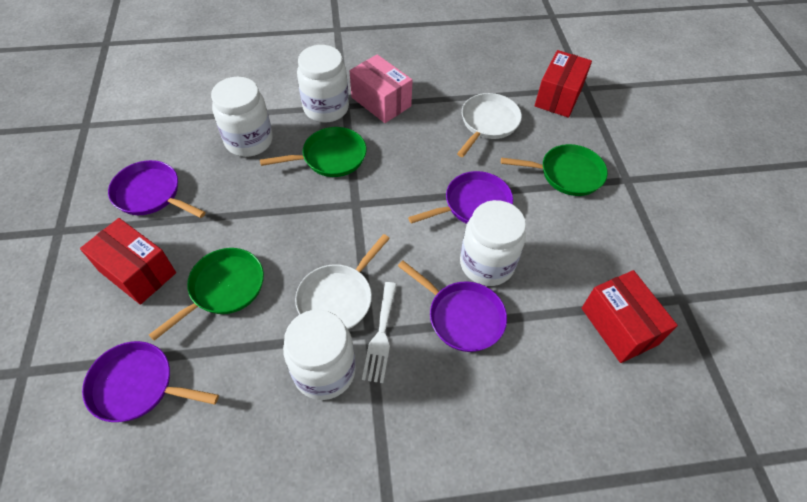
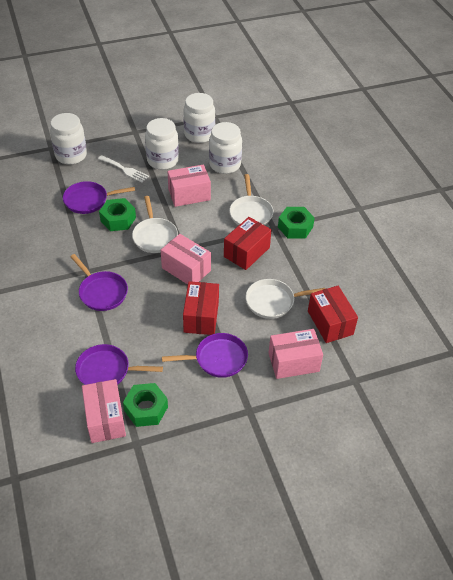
green nut: 0 -> 3
green pan: 3 -> 0
pink box: 1 -> 4
white pan: 2 -> 3

